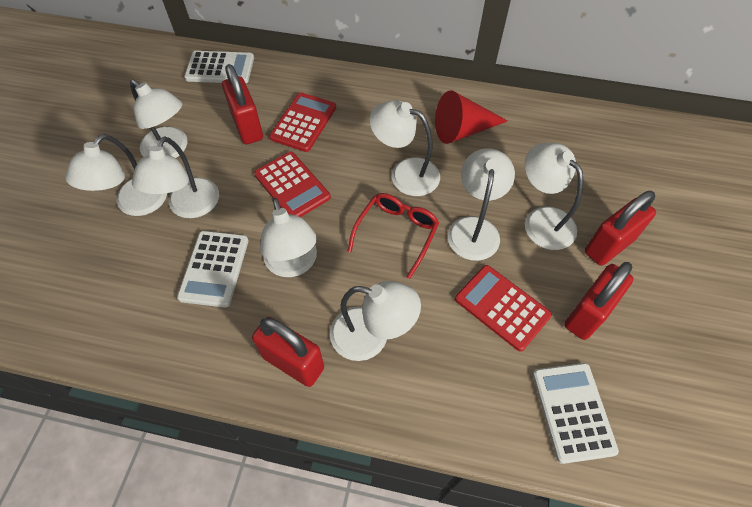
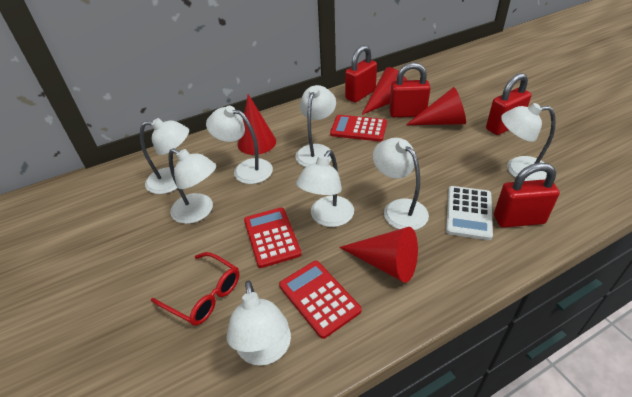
red cone: 1 -> 4
white calculator: 3 -> 1

